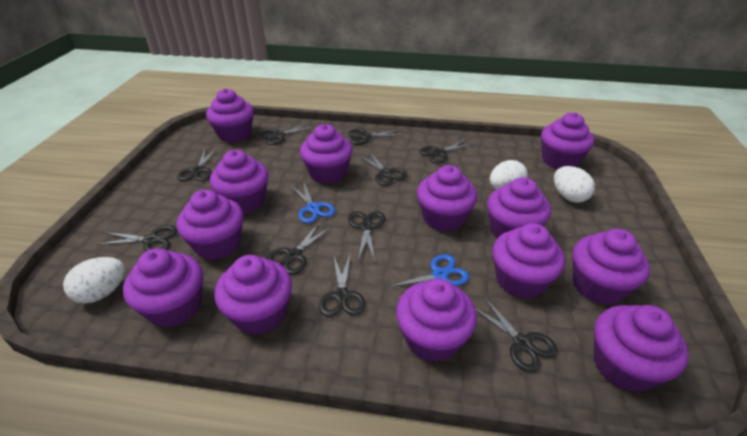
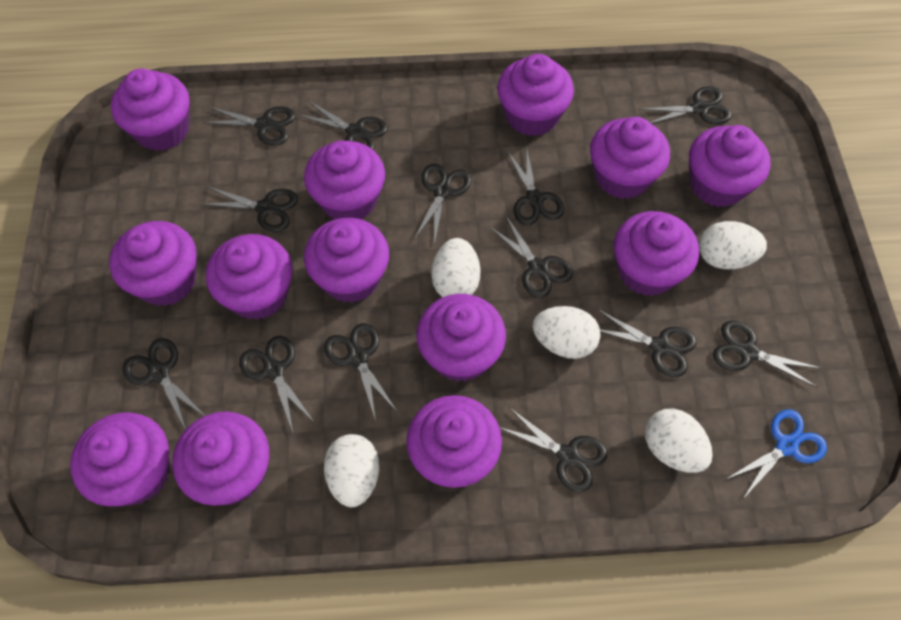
black scissors: 10 -> 13
blue scissors: 2 -> 1
white egg: 3 -> 5

